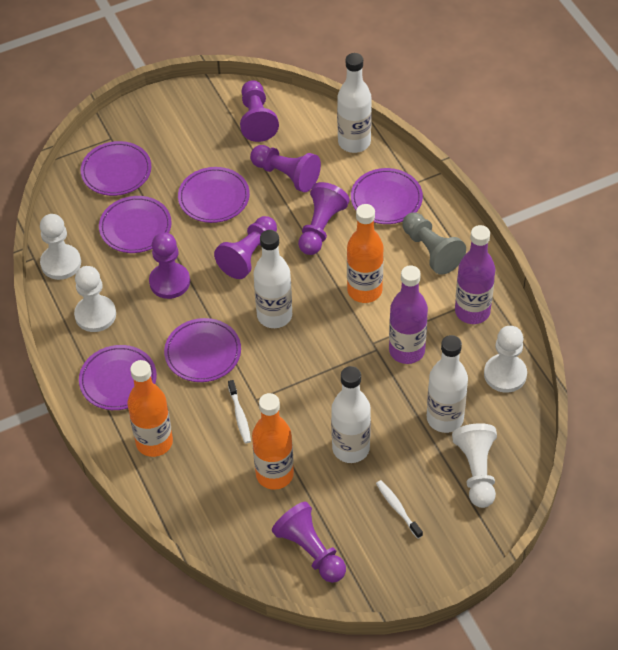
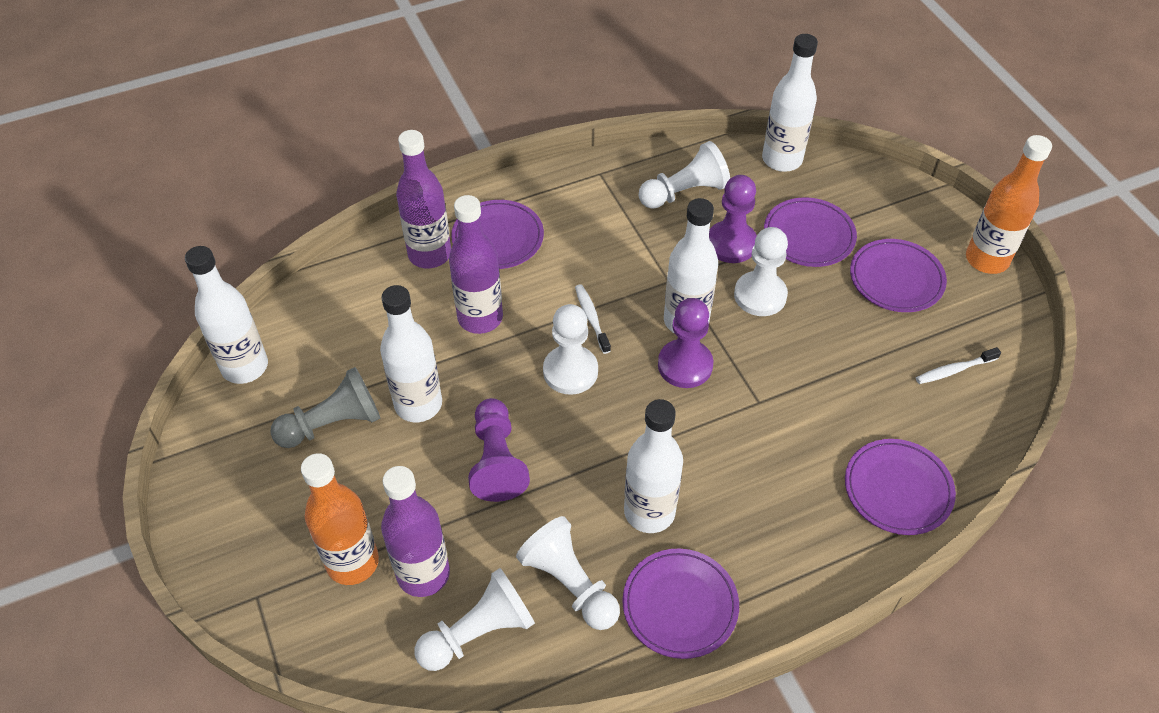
orange bottle: 3 -> 2
purple bottle: 2 -> 3
purple pawn: 6 -> 3
purple plate: 6 -> 5
white bottle: 4 -> 5
white pawn: 4 -> 5

